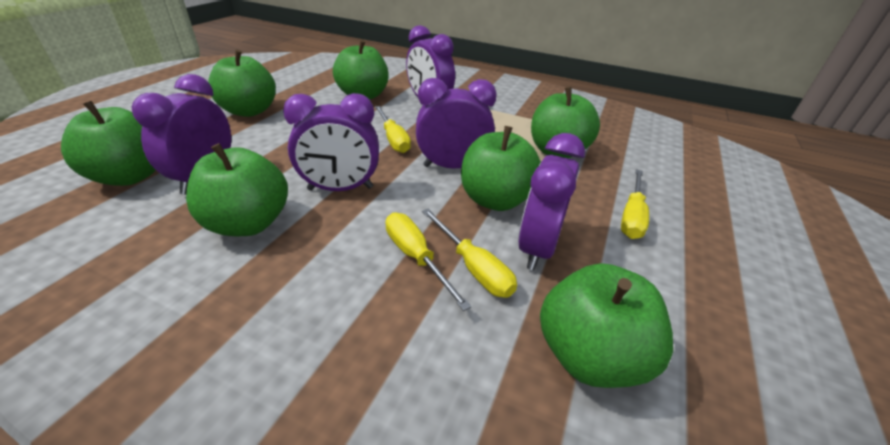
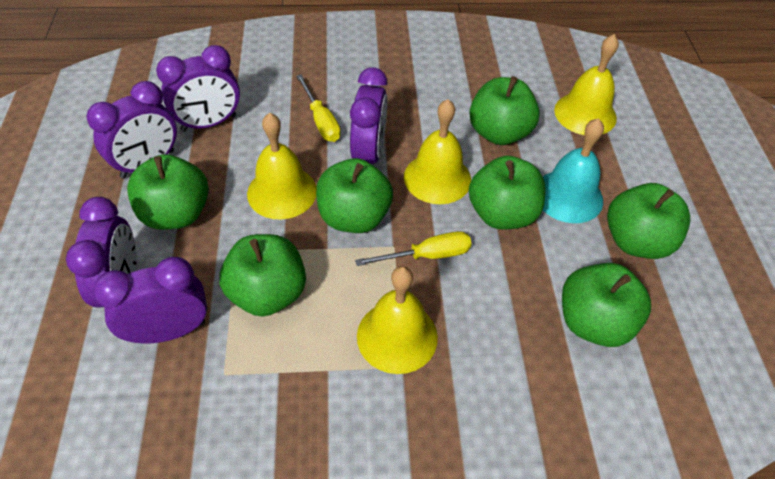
turquoise bell: 0 -> 1
yellow bell: 0 -> 4
yellow screwdriver: 4 -> 2

